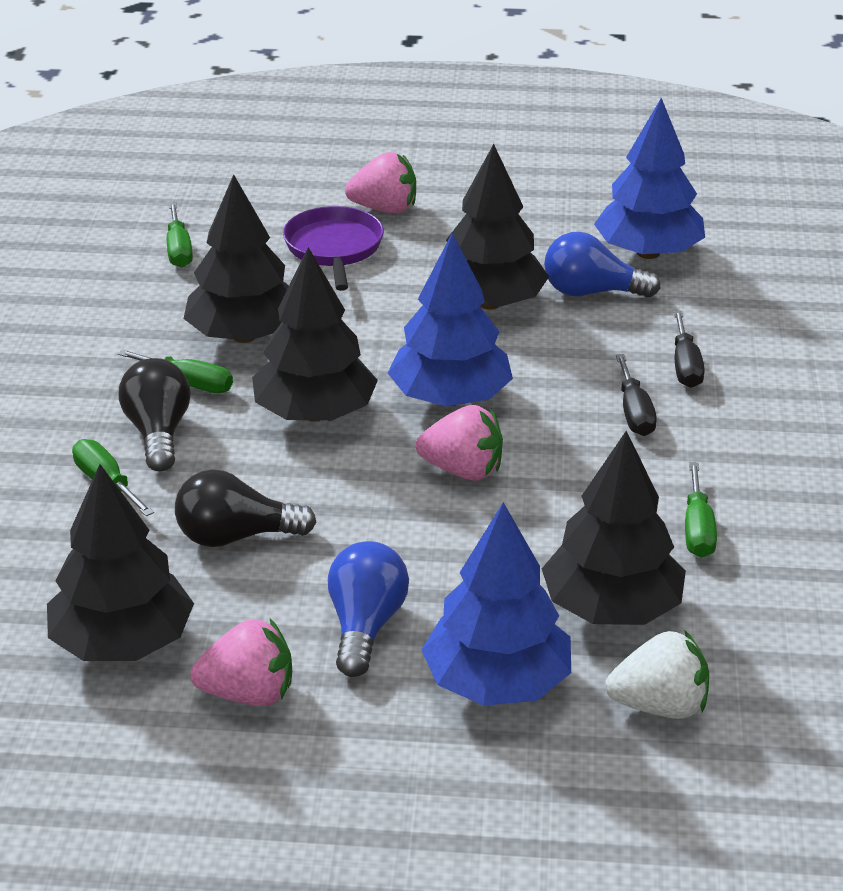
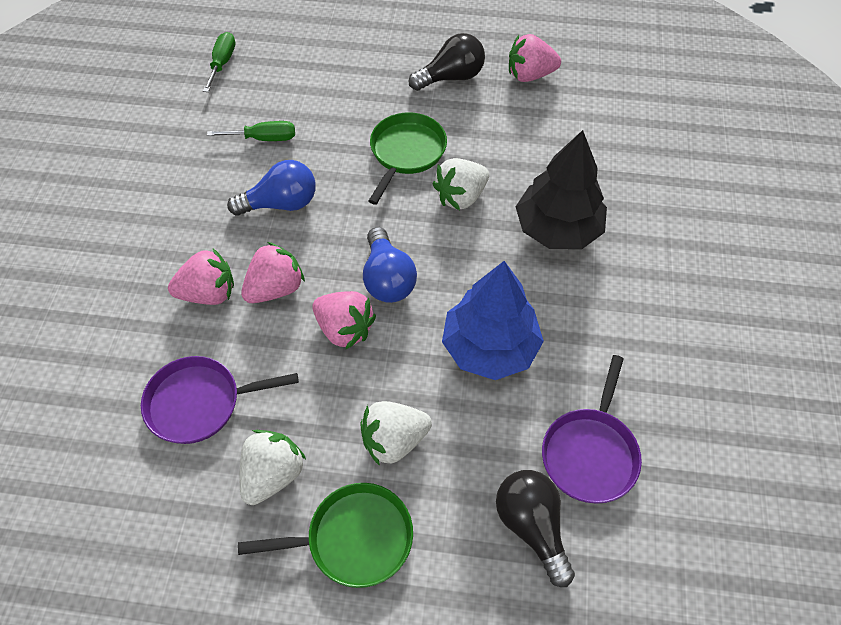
black screwdriver: 2 -> 0
black tree: 5 -> 1
blue tree: 3 -> 1
green pan: 0 -> 2
green screwdriver: 4 -> 2
pink strawberry: 3 -> 4
purple pan: 1 -> 2
white strawberry: 1 -> 3

